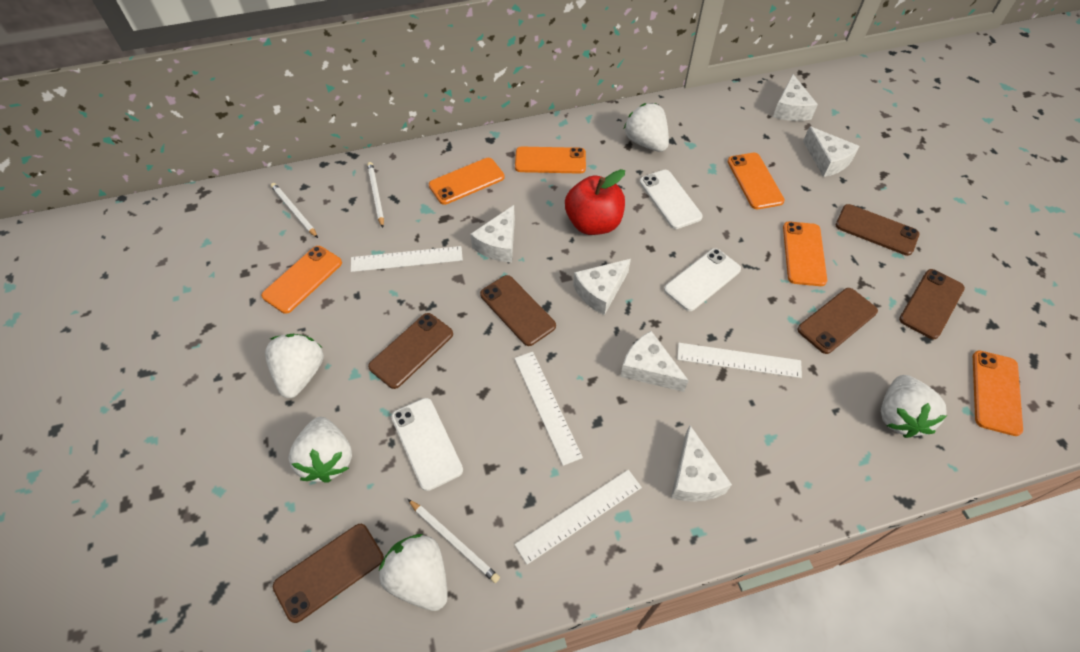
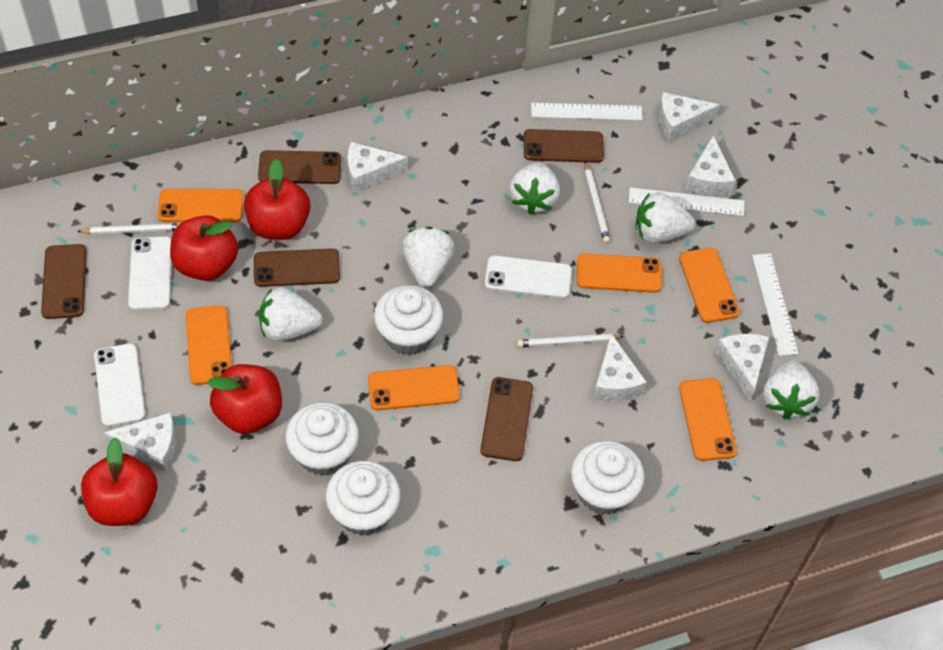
brown phone: 6 -> 5
red apple: 1 -> 4
white cupcake: 0 -> 4
white ruler: 4 -> 3

